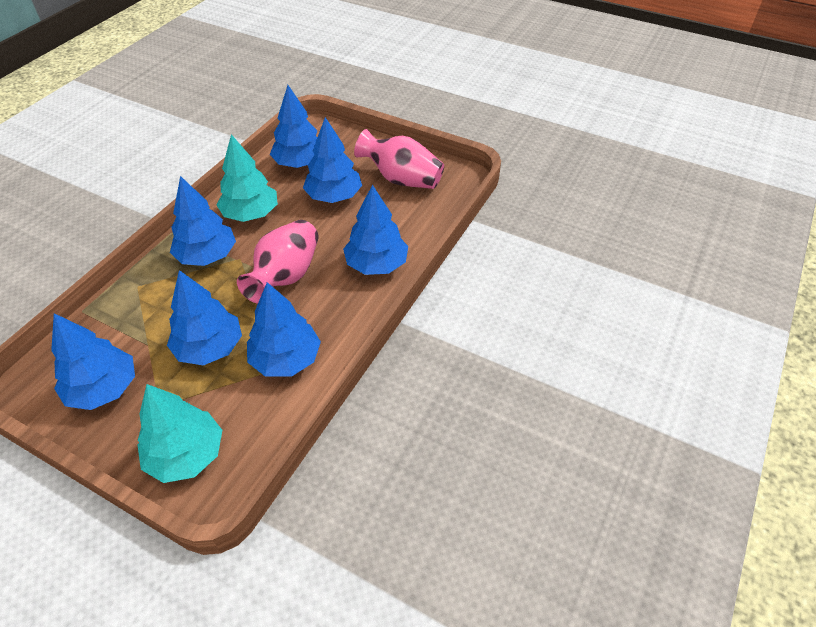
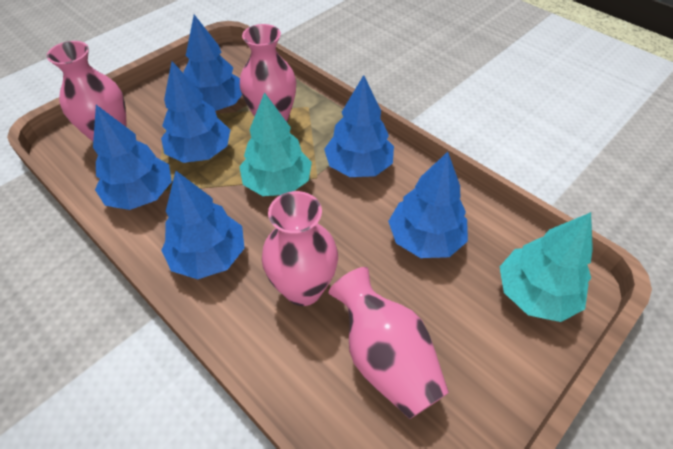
blue tree: 7 -> 6
pink vase: 2 -> 4

